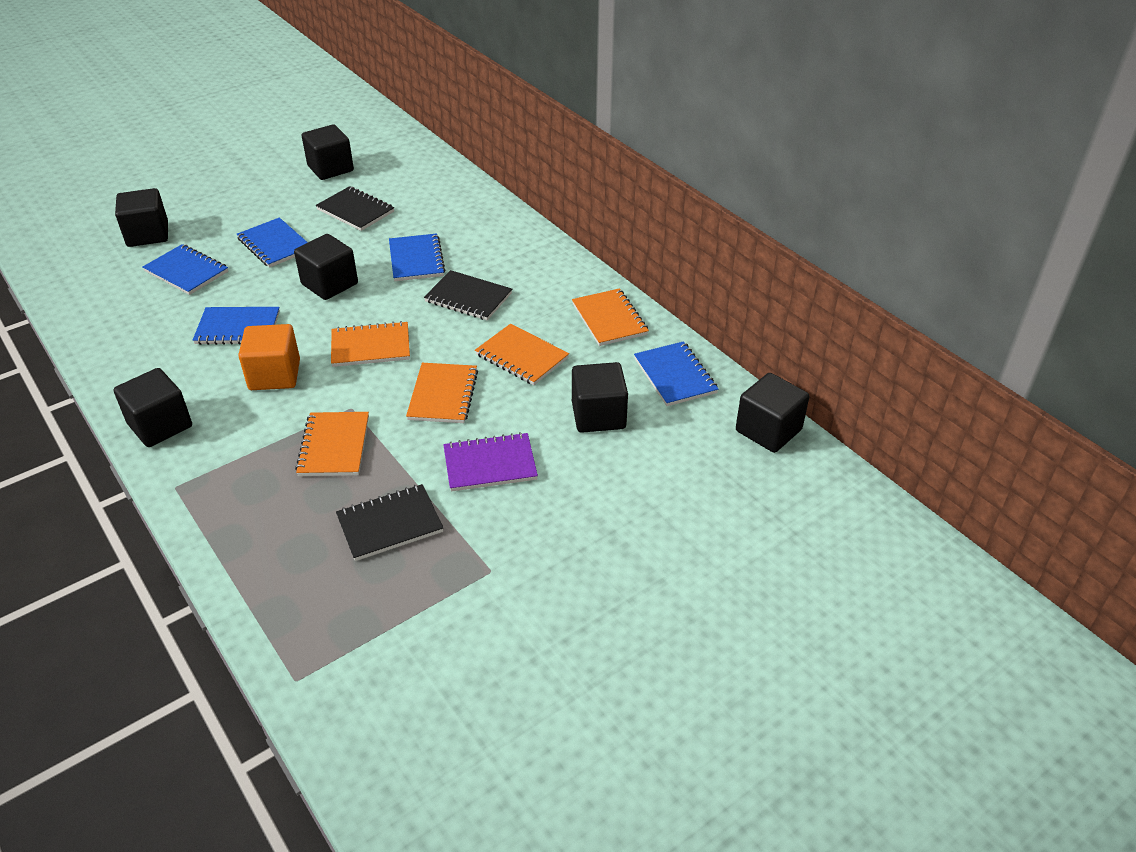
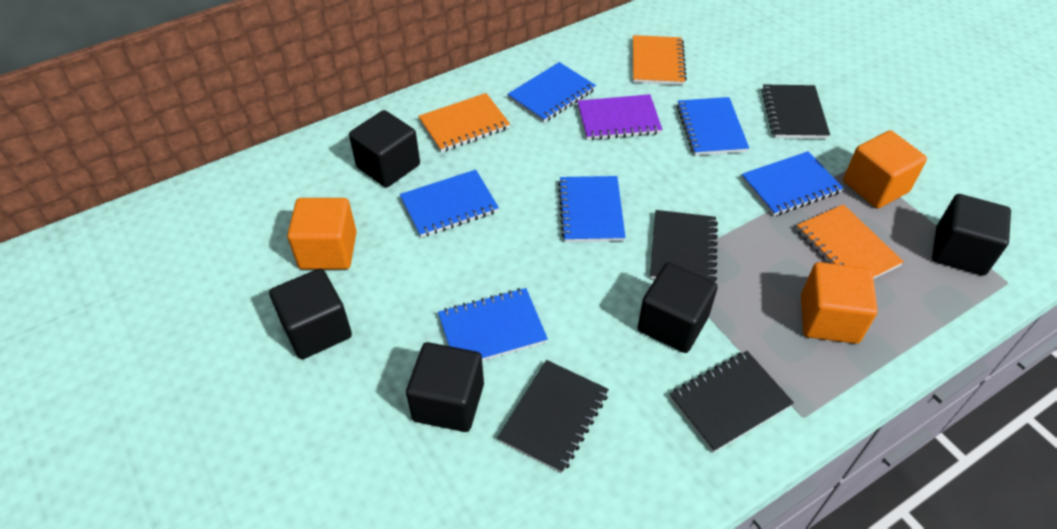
black cube: 6 -> 5
black notebook: 3 -> 4
blue notebook: 5 -> 6
orange cube: 1 -> 3
orange notebook: 5 -> 3

